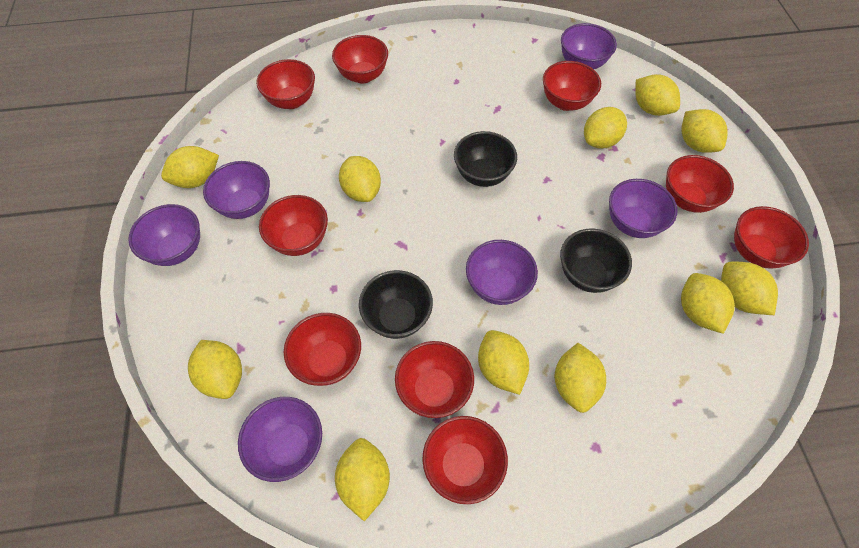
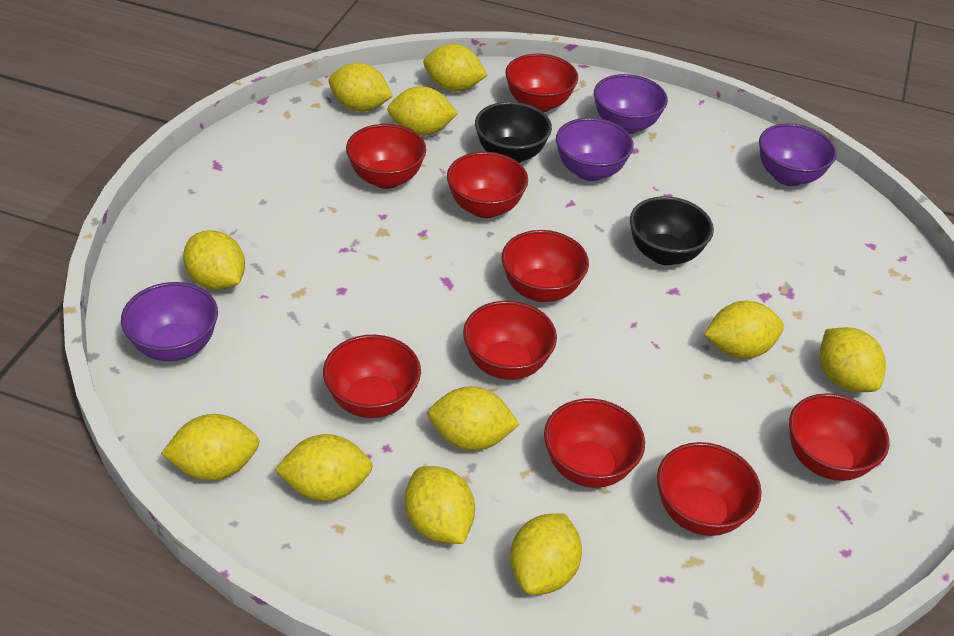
black bowl: 3 -> 2
purple bowl: 6 -> 4

